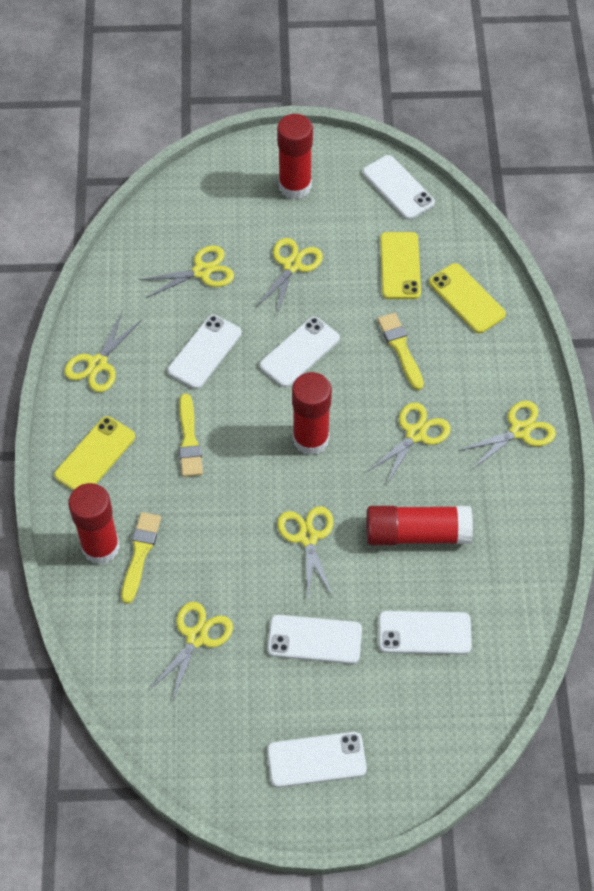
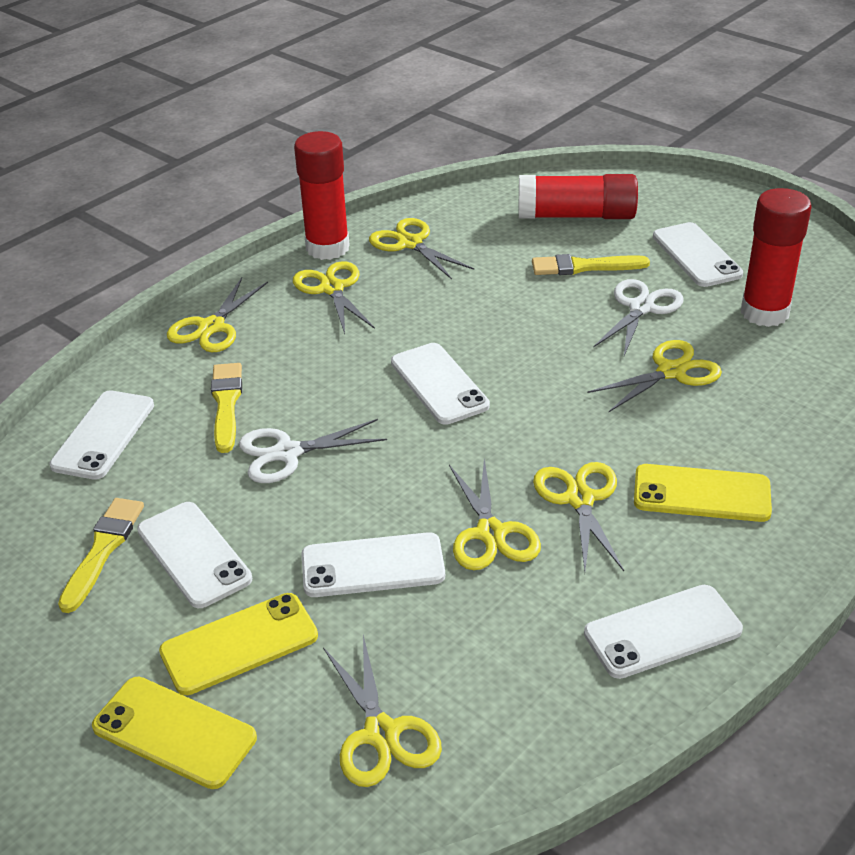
red glue stick: 4 -> 3
white scissors: 0 -> 2

